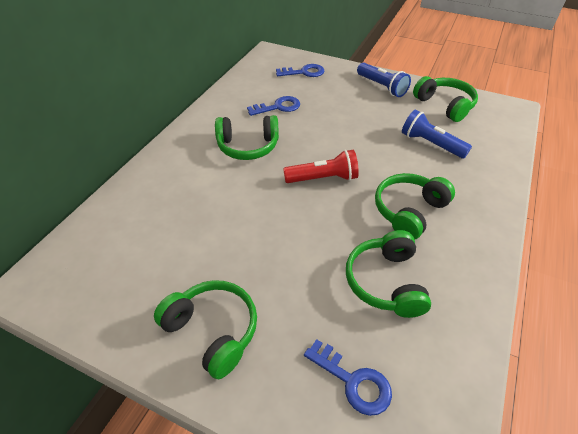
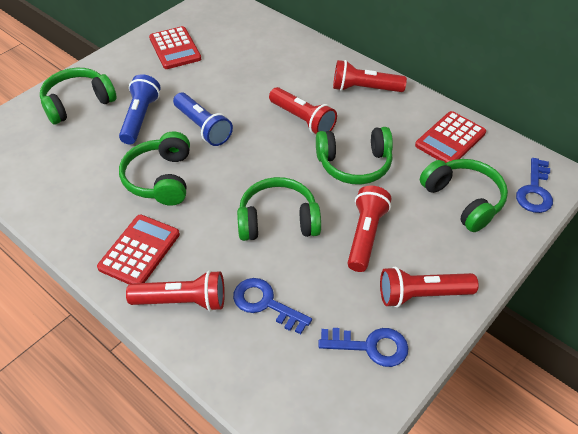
red calculator: 0 -> 3
red flashlight: 1 -> 5

